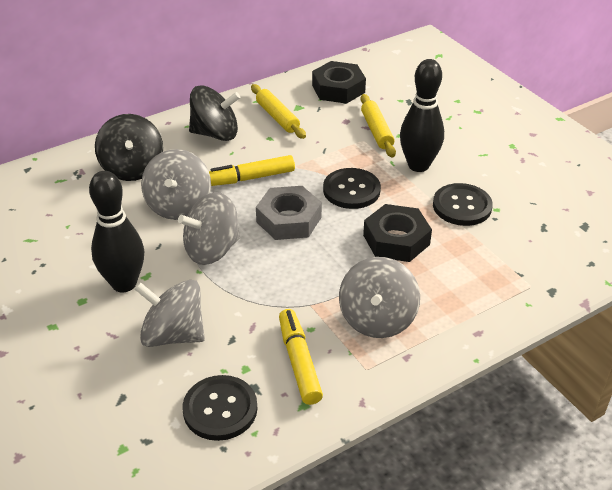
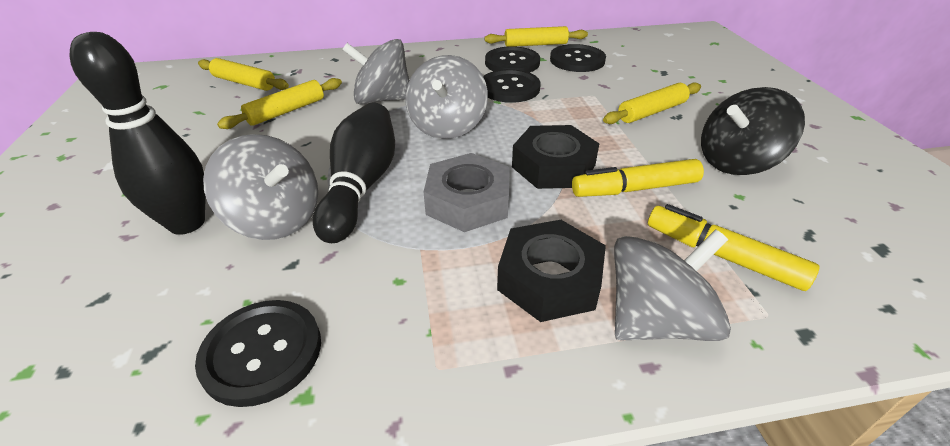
black button: 3 -> 4
black spinning top: 2 -> 1
yellow rolling pin: 2 -> 4

